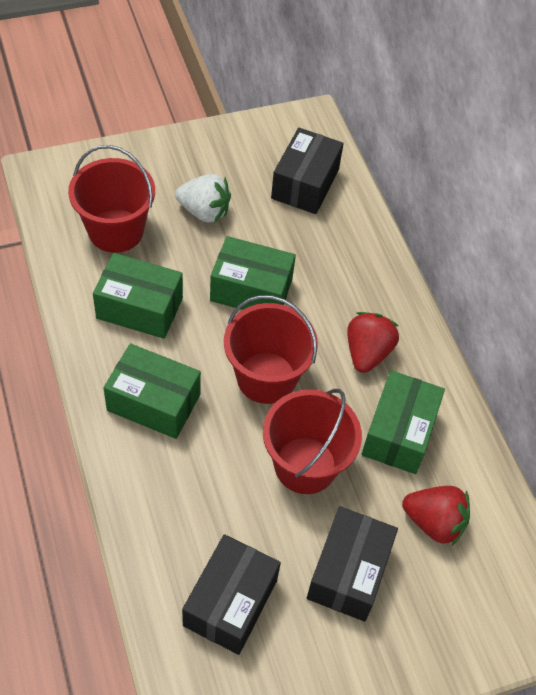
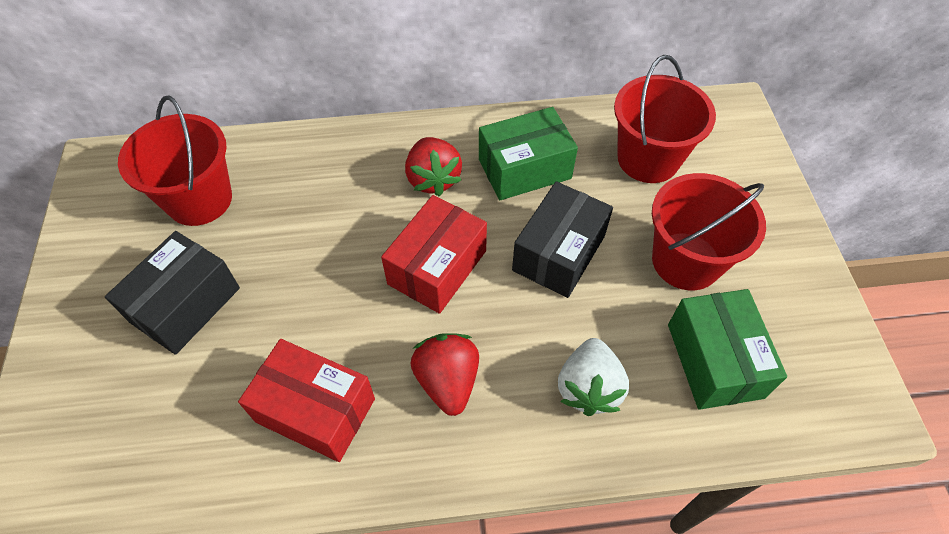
black box: 3 -> 2
green box: 4 -> 2
red box: 0 -> 2

